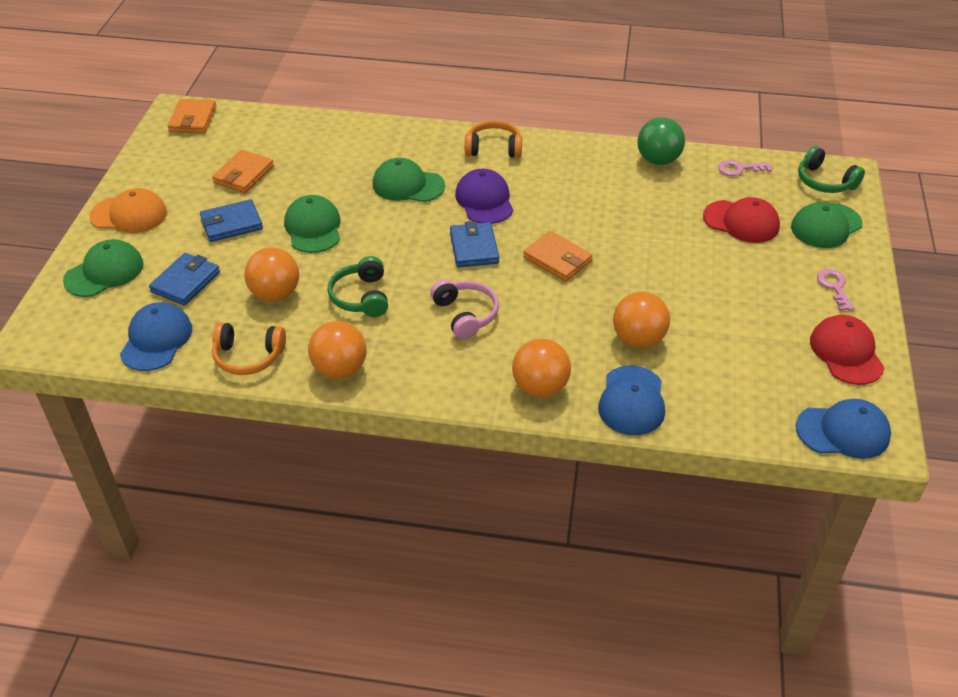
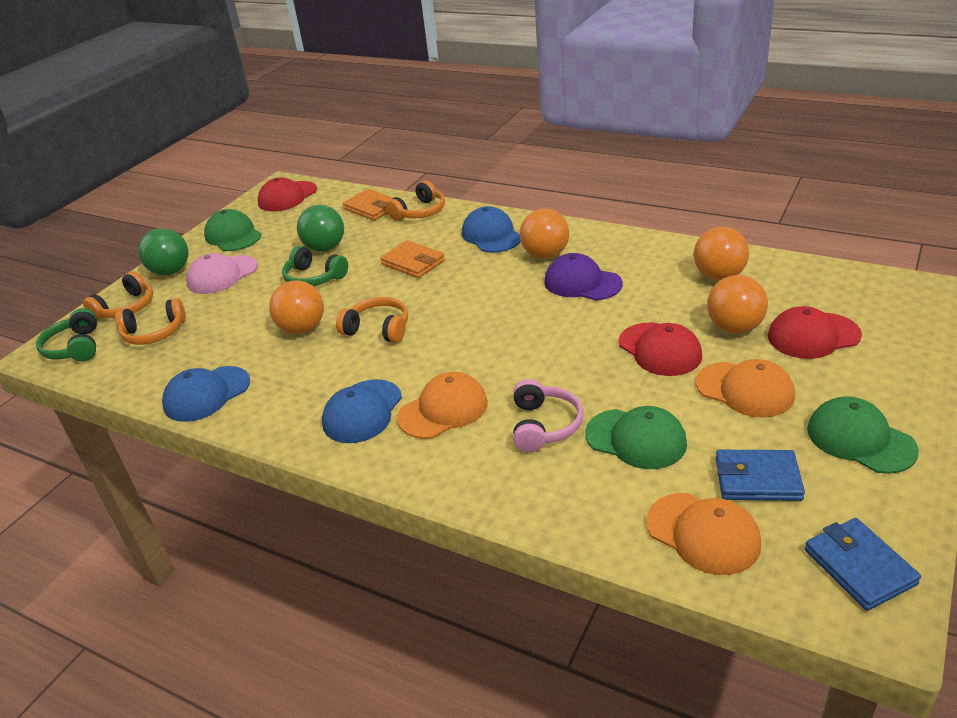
blue wallet: 3 -> 2
green ball: 1 -> 2
green cap: 4 -> 3
orange cap: 1 -> 3
orange headphones: 2 -> 4
orange wallet: 3 -> 2
pink cap: 0 -> 1
pink key: 2 -> 0
red cap: 2 -> 3

